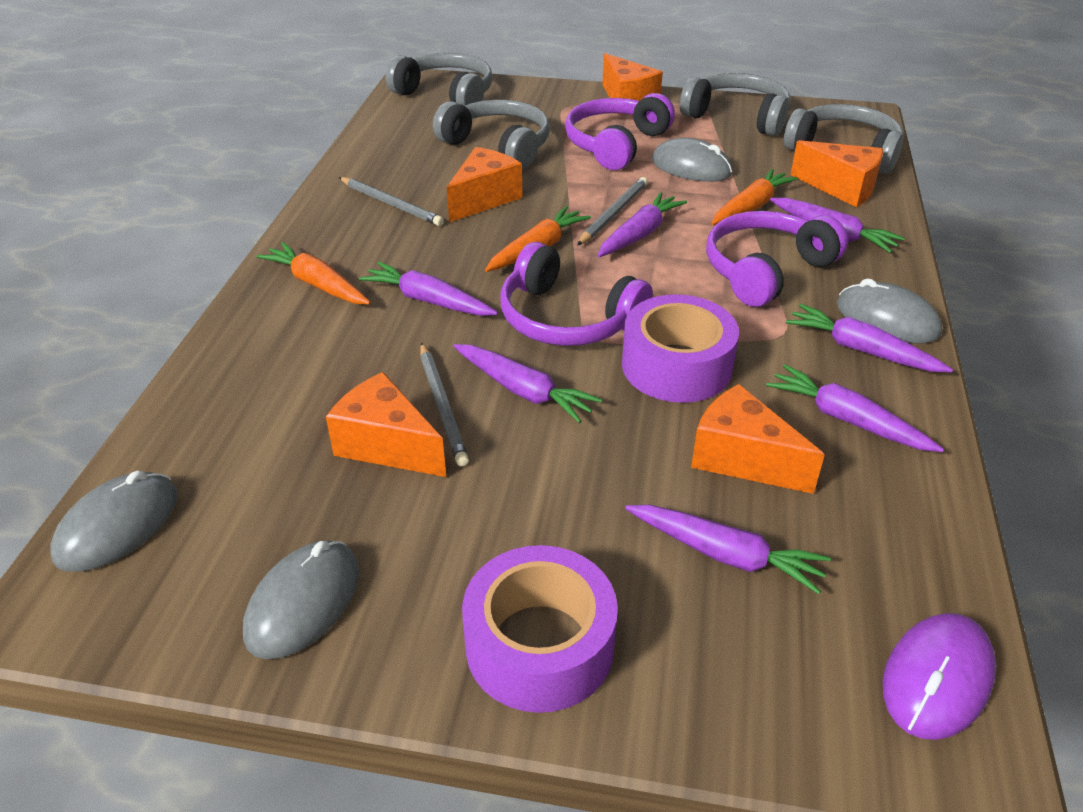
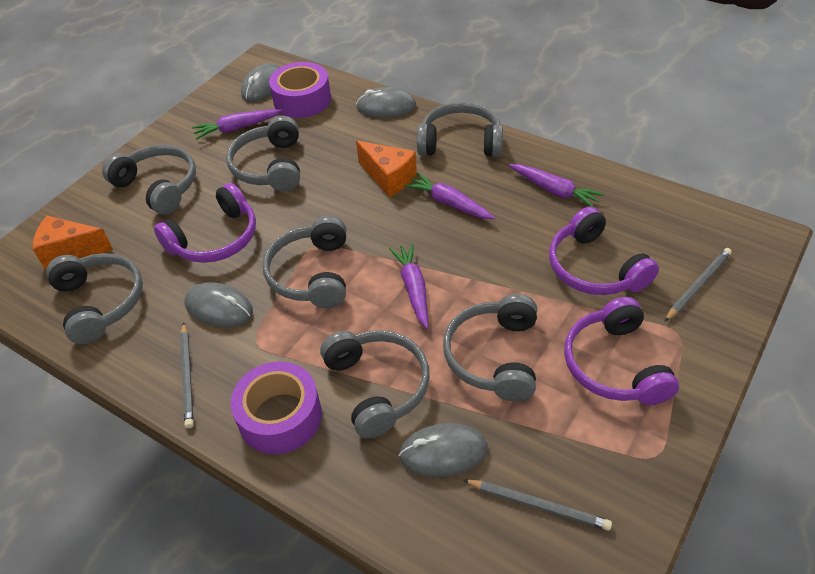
grey headphones: 4 -> 7
orange carrot: 3 -> 0
orange cheese: 5 -> 2
purple carrot: 7 -> 4
purple mouse: 1 -> 0

